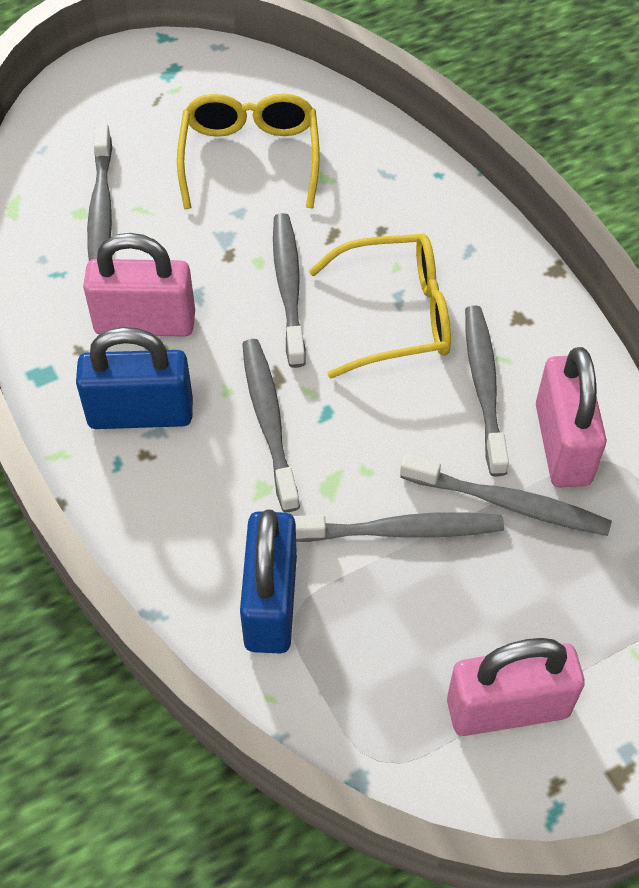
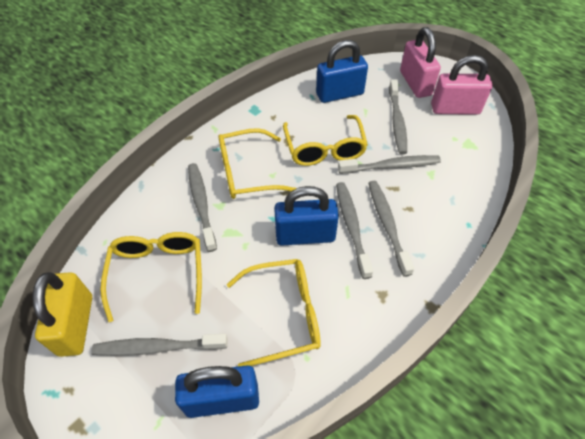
blue padlock: 2 -> 3
pink padlock: 3 -> 2
yellow glasses: 2 -> 4
yellow padlock: 0 -> 1

